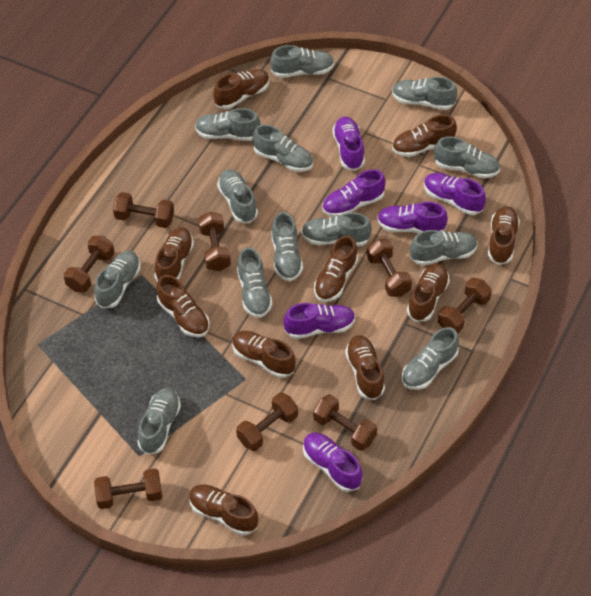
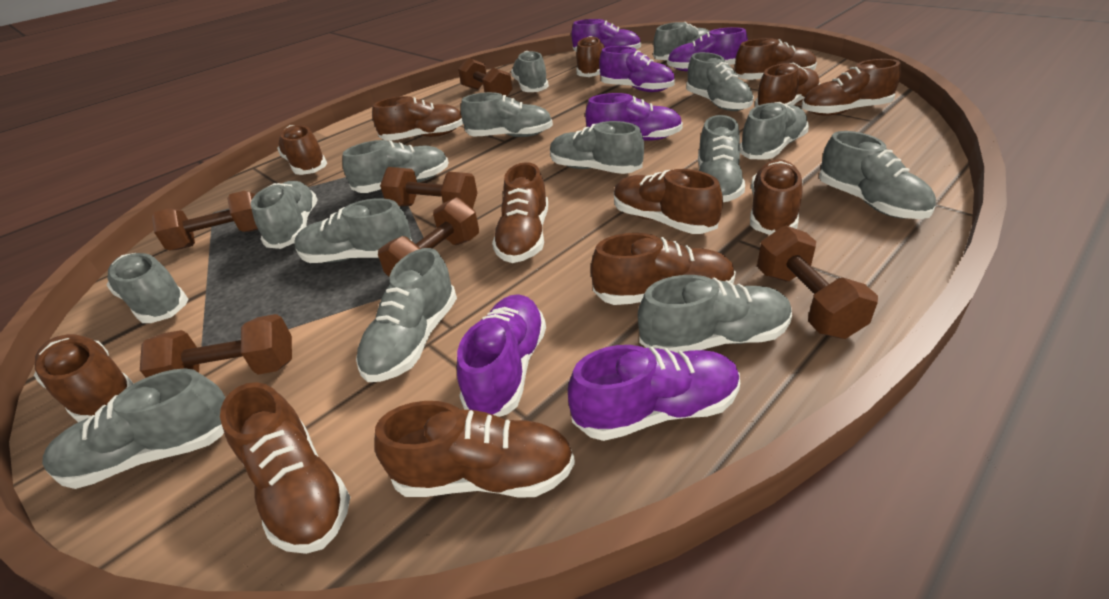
brown dumbbell: 8 -> 6
brown shoe: 10 -> 13
grey shoe: 13 -> 15

